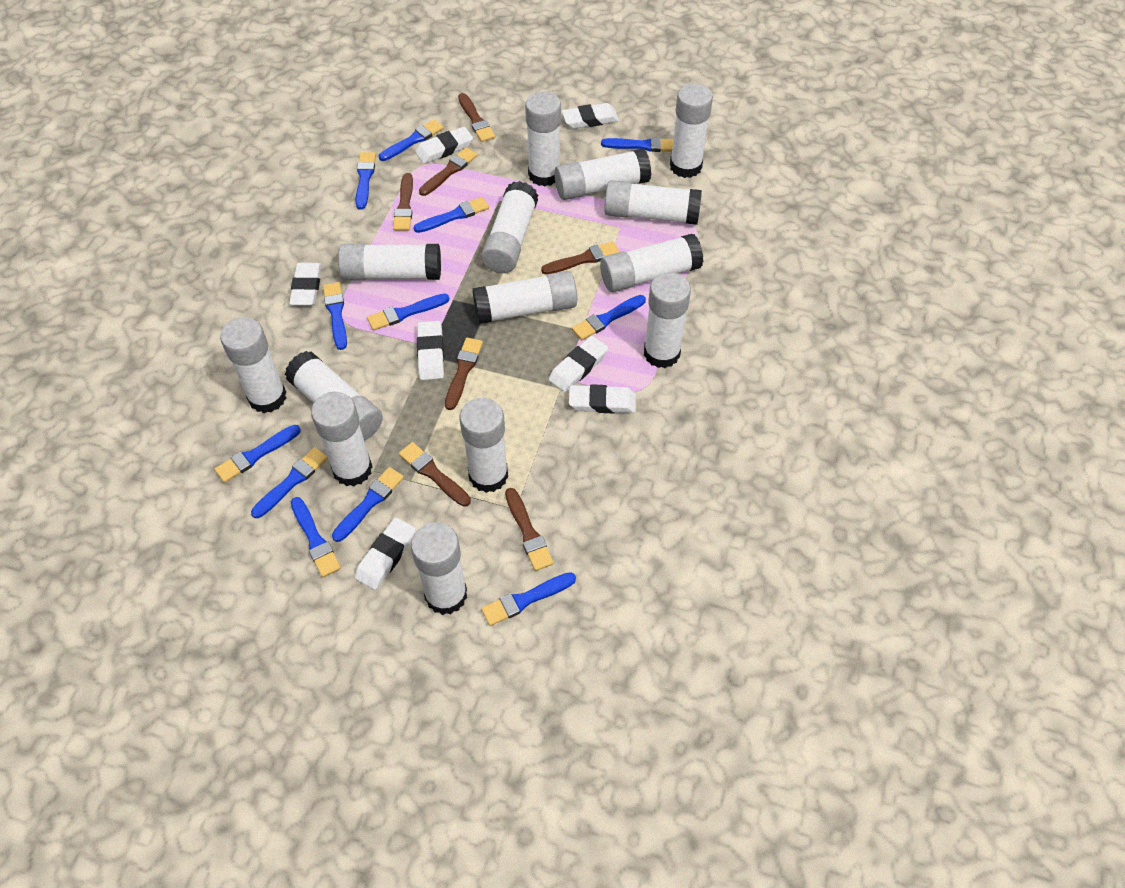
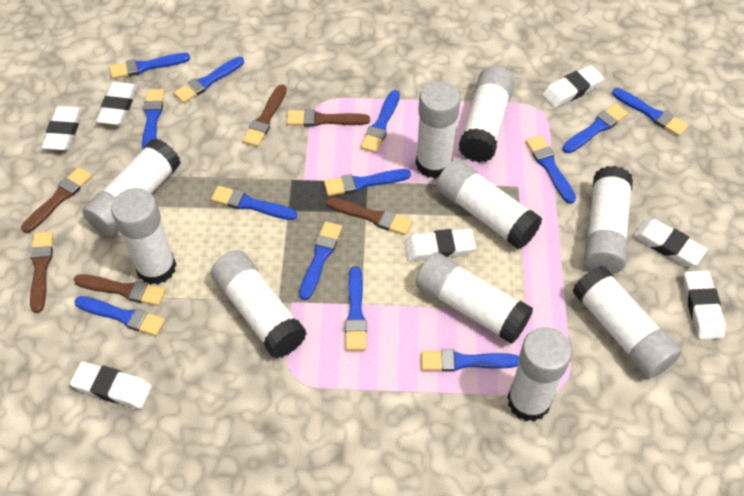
blue brush: 12 -> 13
brown brush: 7 -> 6
white glue stick: 14 -> 10

